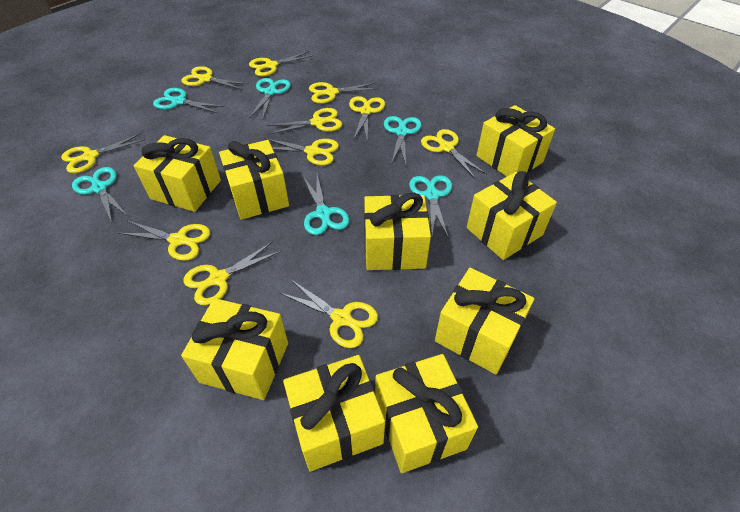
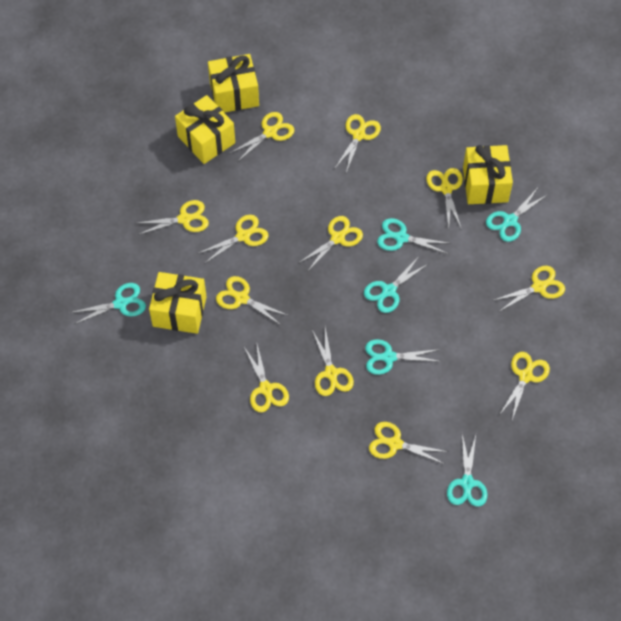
yellow gift: 9 -> 4
yellow scissors: 11 -> 12

